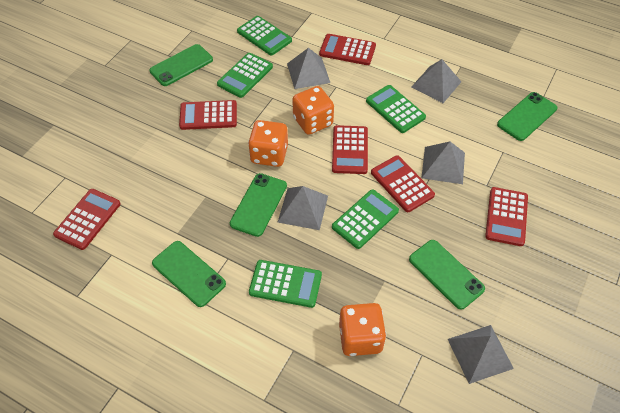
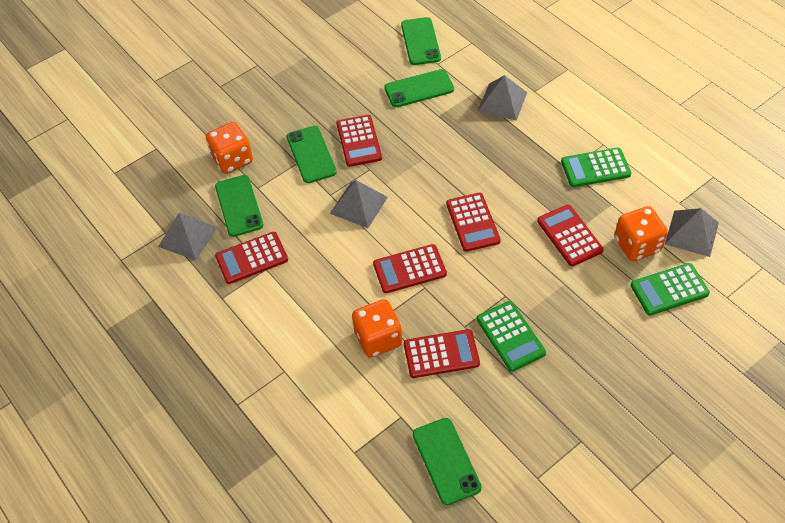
green calculator: 5 -> 3
grey pyramid: 5 -> 4

